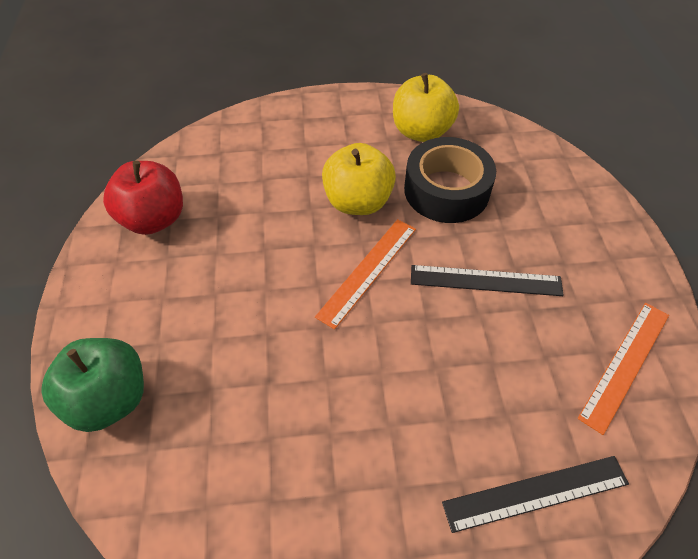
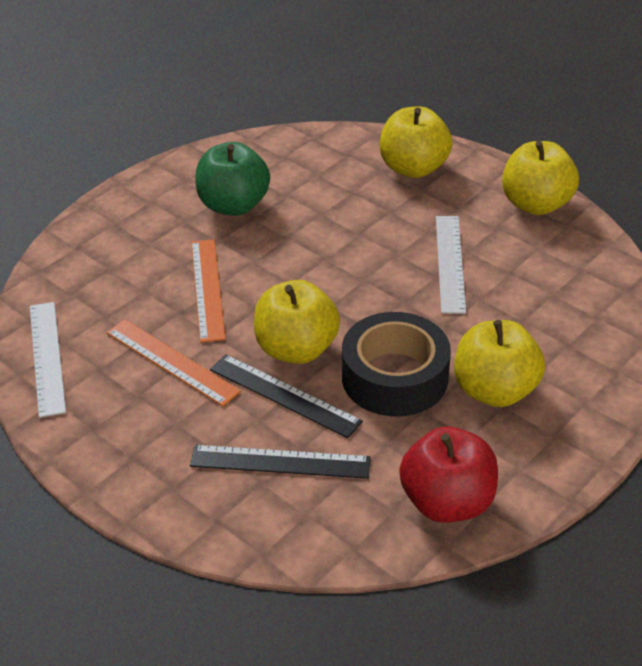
white ruler: 0 -> 2
yellow apple: 2 -> 4

